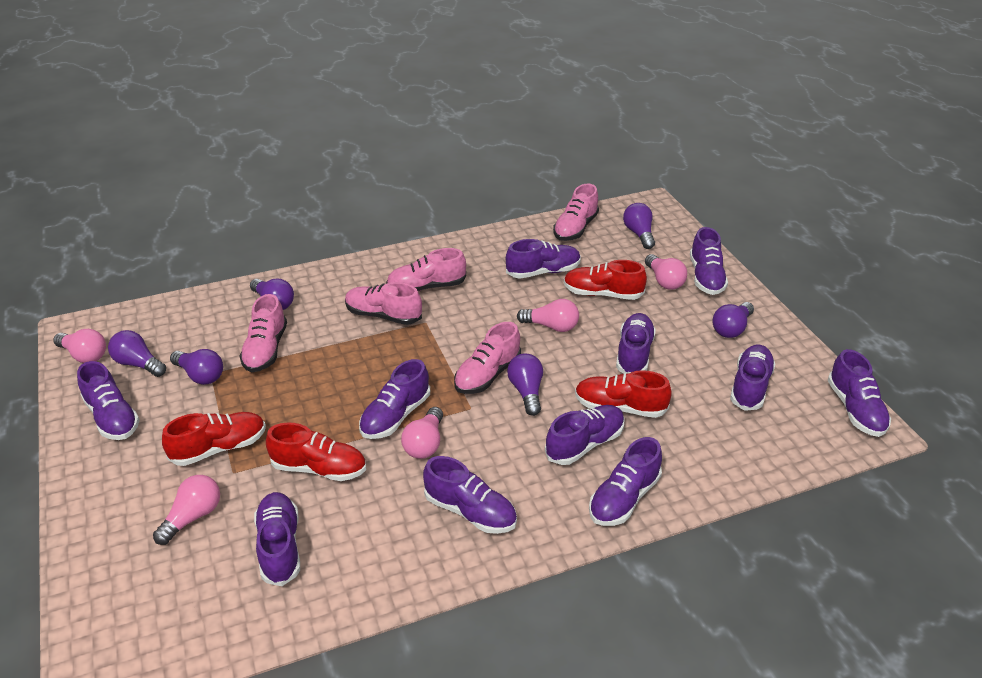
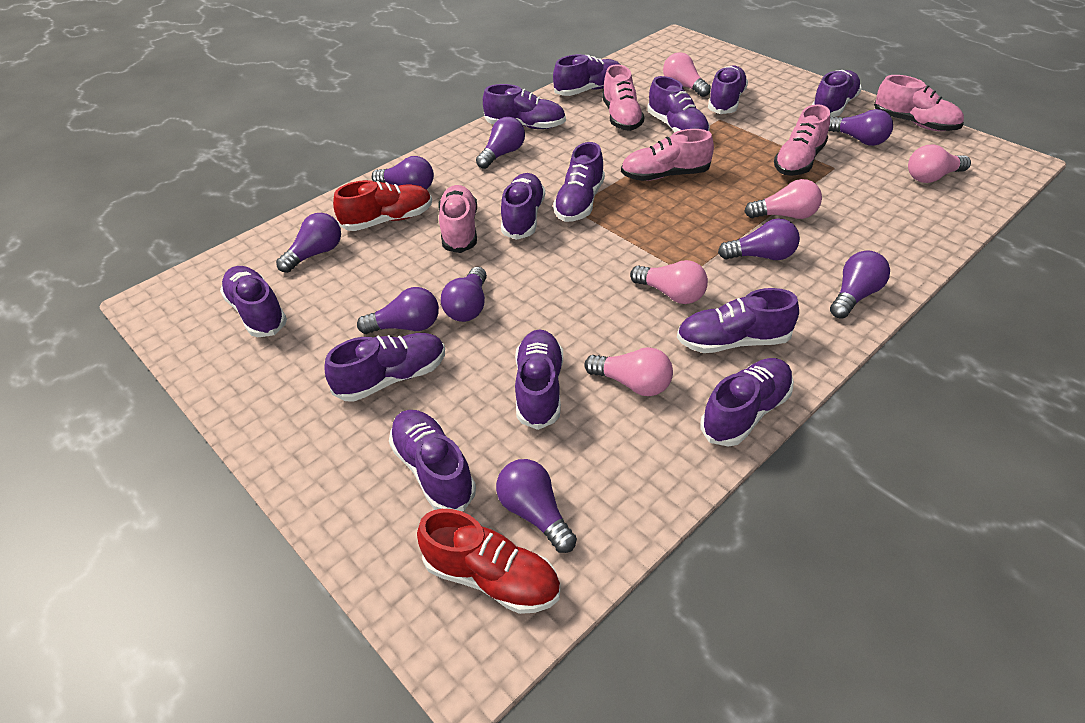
purple light bulb: 6 -> 9
purple shoe: 11 -> 13
red shoe: 4 -> 2

